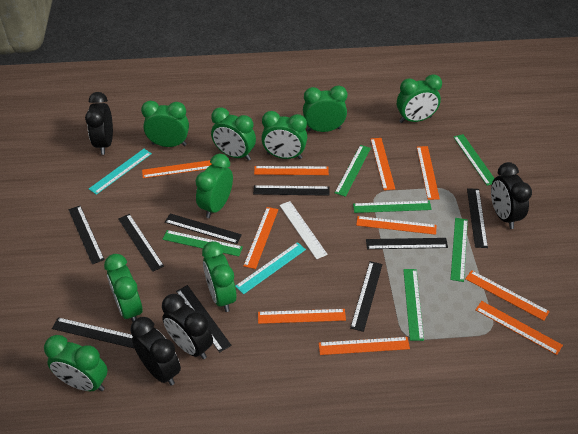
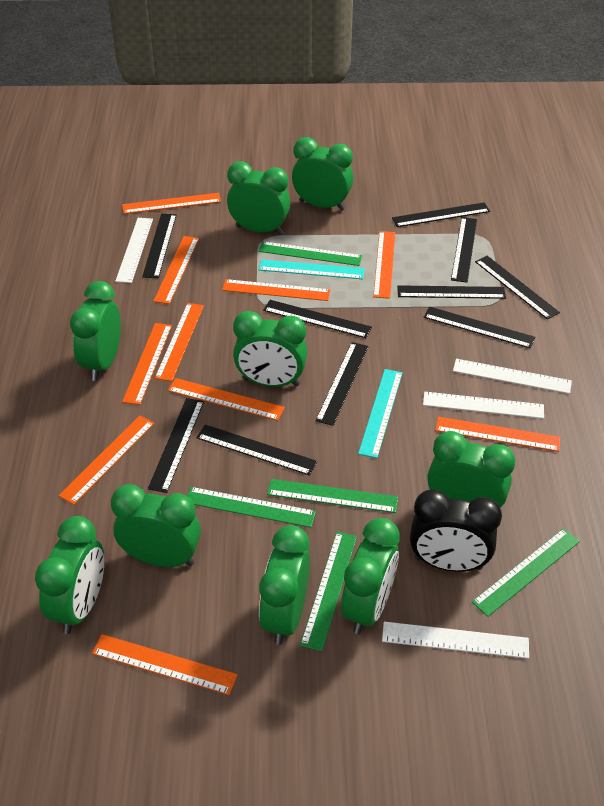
black clock: 4 -> 1
black ruler: 9 -> 10
green ruler: 6 -> 5
white ruler: 1 -> 4

